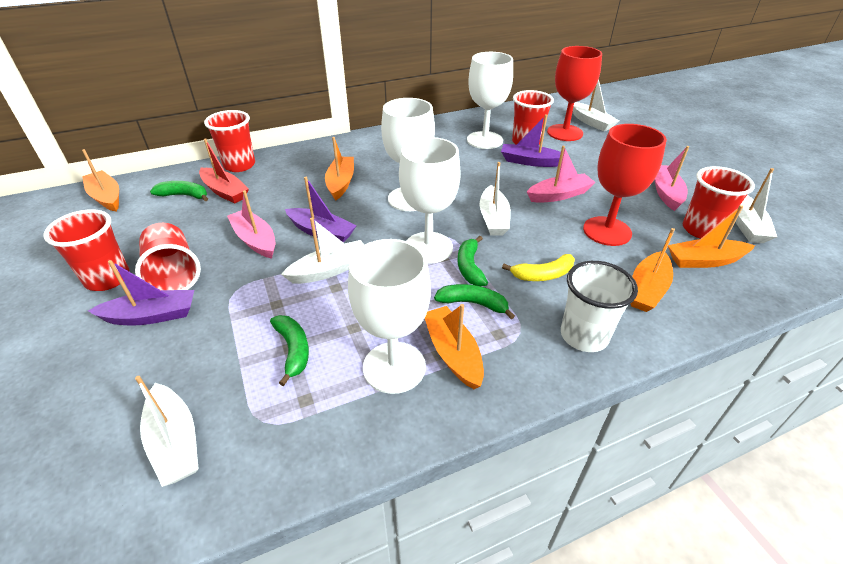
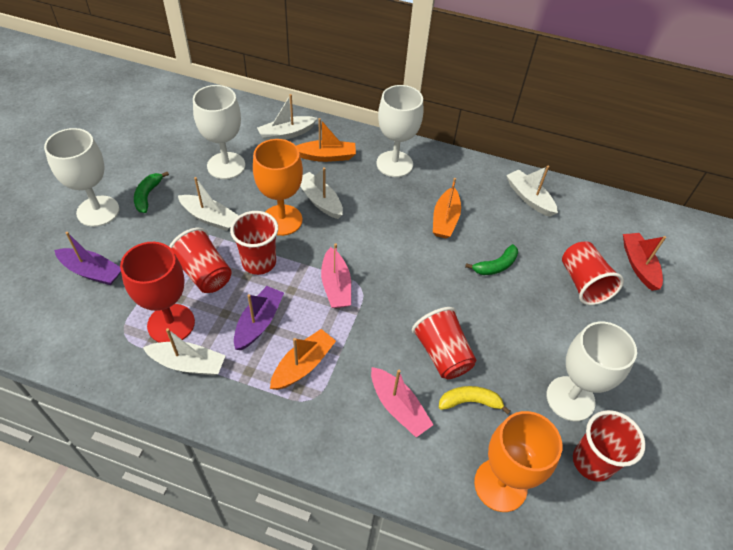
green banana: 4 -> 2
orange boat: 5 -> 3
orange goblet: 0 -> 2
pink boat: 3 -> 2
purple boat: 3 -> 2
red goblet: 2 -> 1
white cup: 1 -> 0

